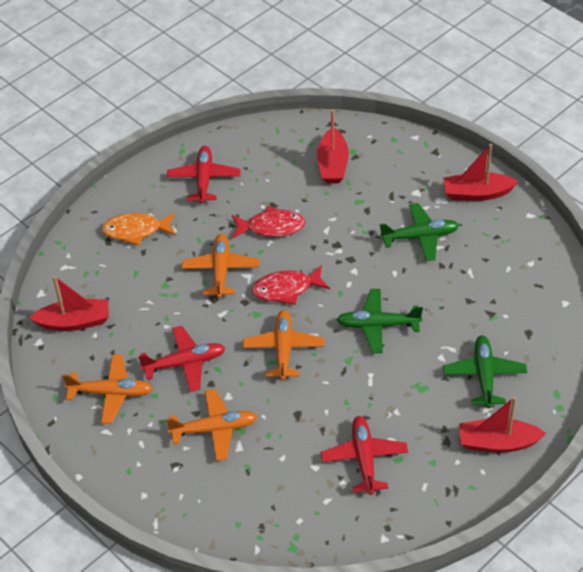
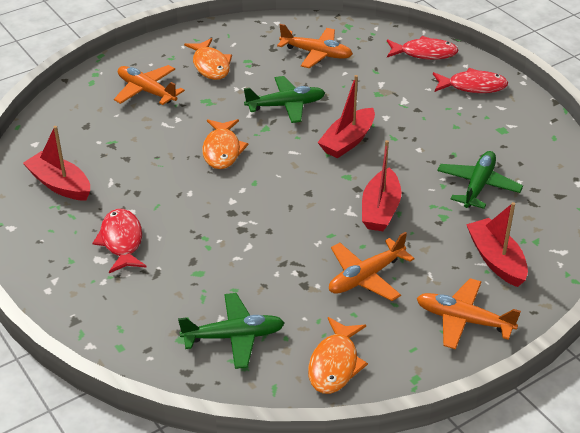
orange fish: 1 -> 3
red fish: 2 -> 3
red plane: 3 -> 0

